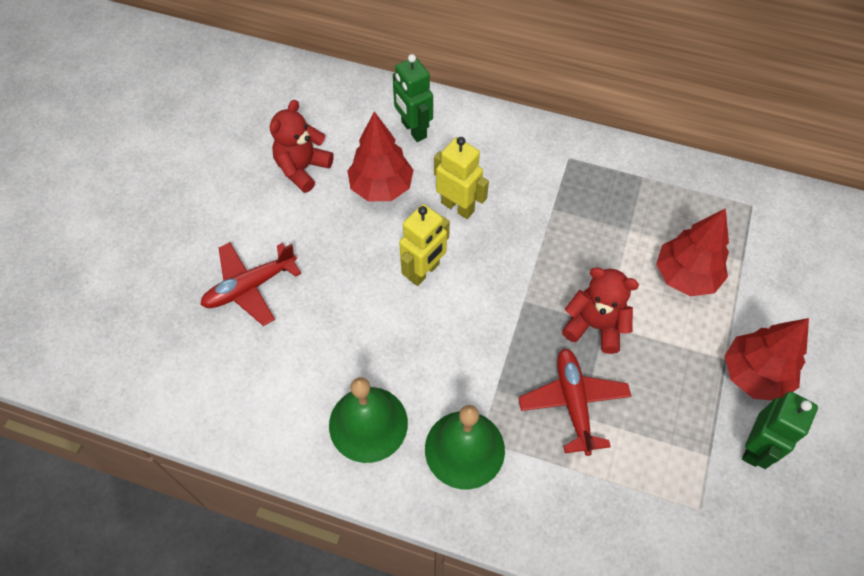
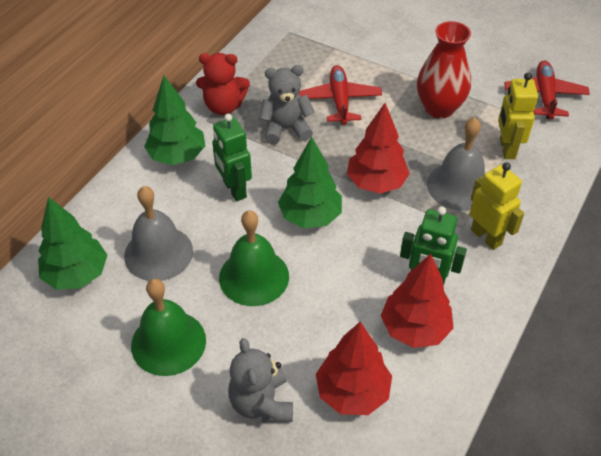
green tree: 0 -> 3
grey bell: 0 -> 2
grey teddy bear: 0 -> 2
red teddy bear: 2 -> 1
red vase: 0 -> 1

